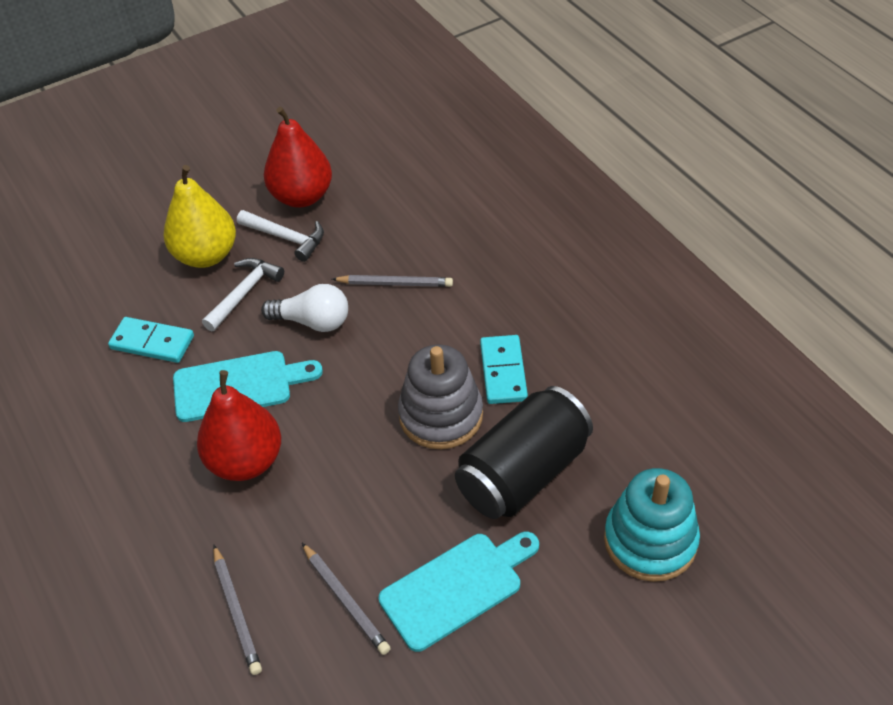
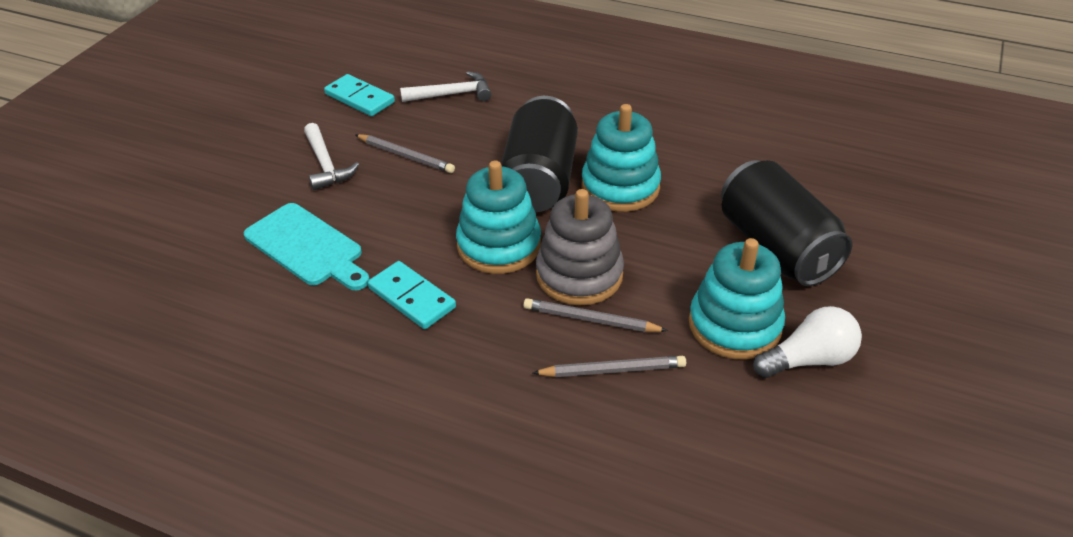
black can: 1 -> 2
red pear: 2 -> 0
turquoise cutting board: 2 -> 1
turquoise stacking toy: 1 -> 3
yellow pear: 1 -> 0

